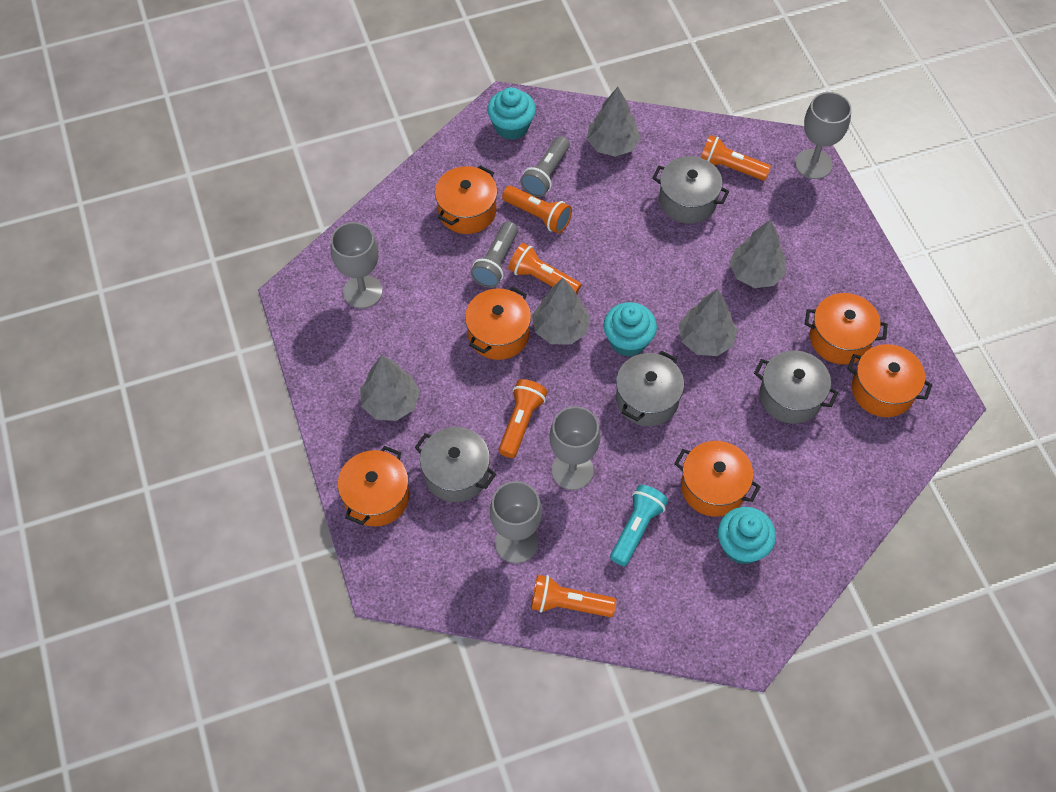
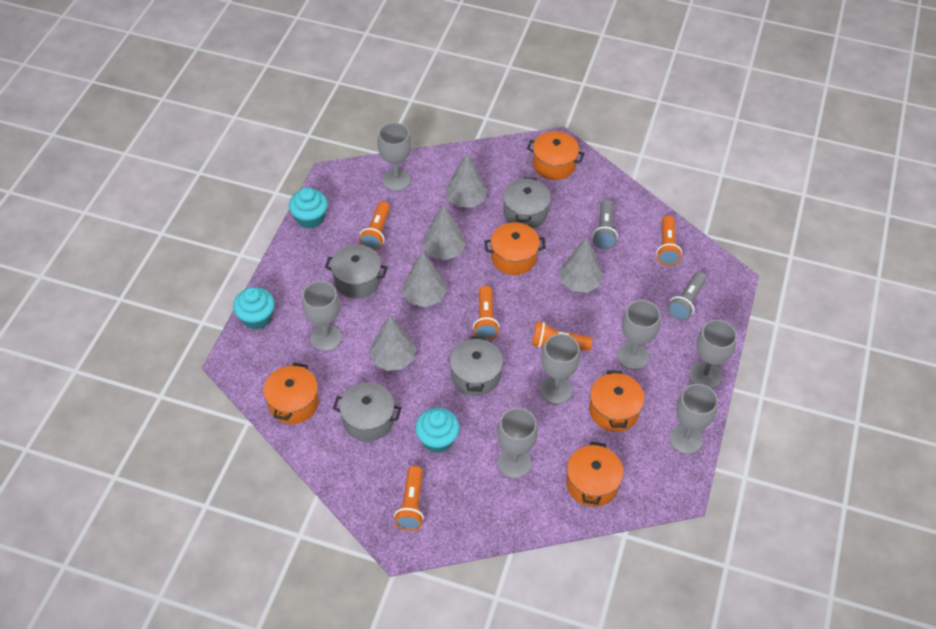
grey goblet: 4 -> 7
orange pot: 6 -> 5
turquoise flashlight: 1 -> 0

